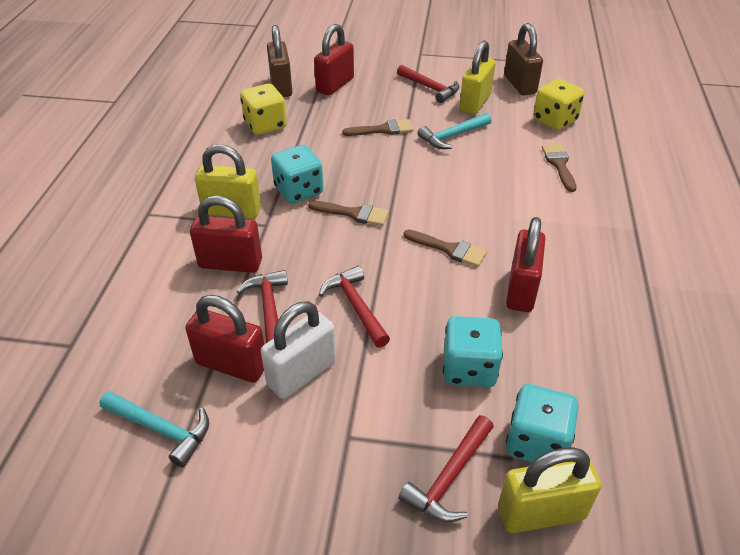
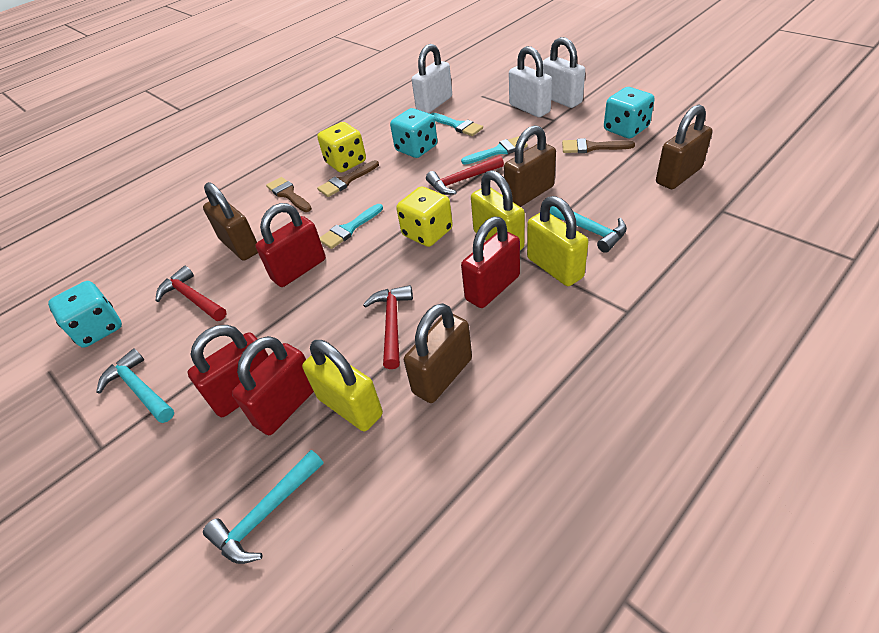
brown brush: 4 -> 3
brown padlock: 2 -> 4
red hammer: 4 -> 3
turquoise brush: 0 -> 3
turquoise hammer: 2 -> 3
white padlock: 1 -> 3

